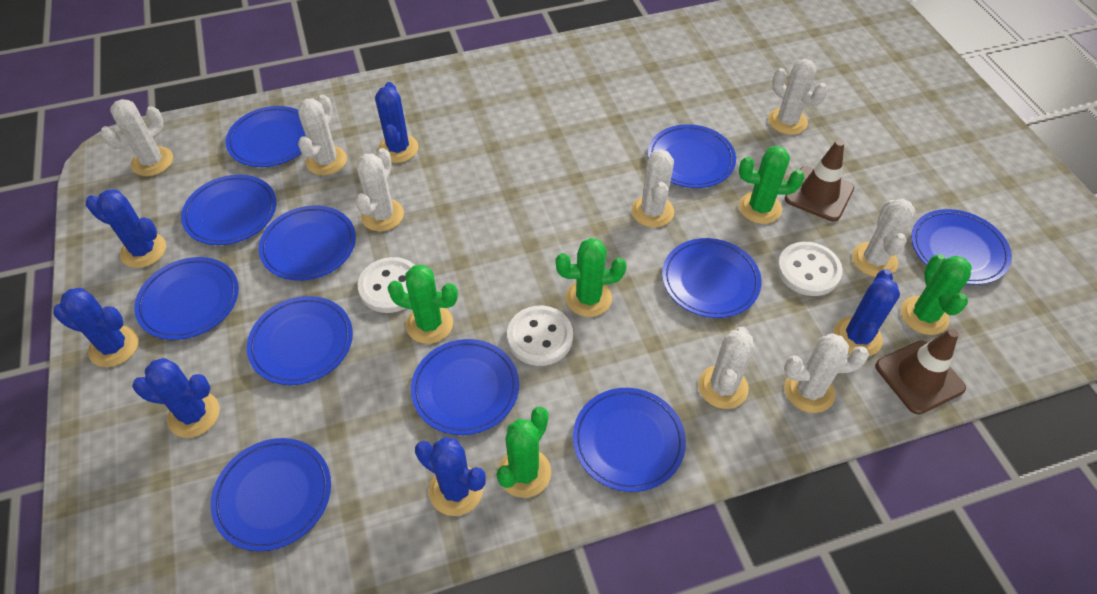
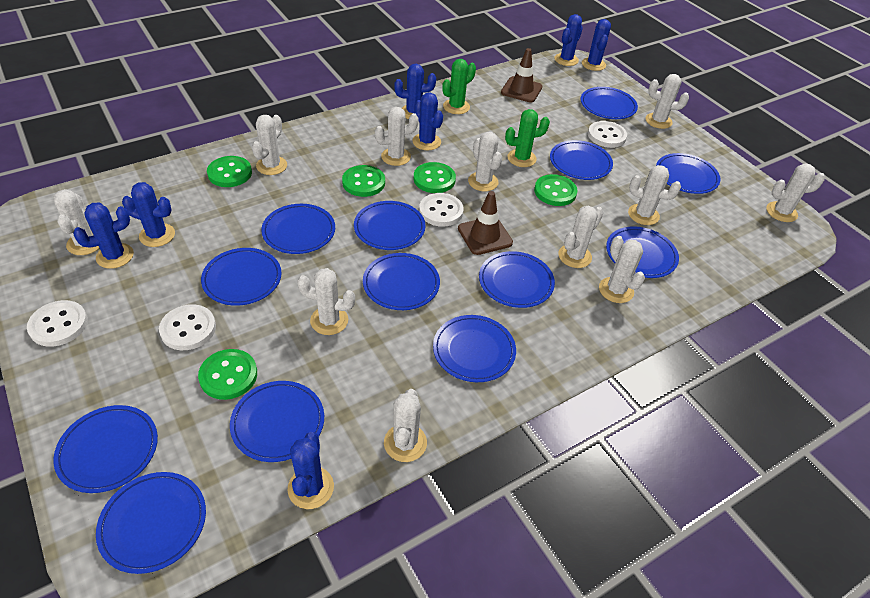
blue cactus: 6 -> 7
blue plate: 11 -> 13
green button: 0 -> 5
green cactus: 5 -> 2
white button: 3 -> 4
white cactus: 8 -> 11

